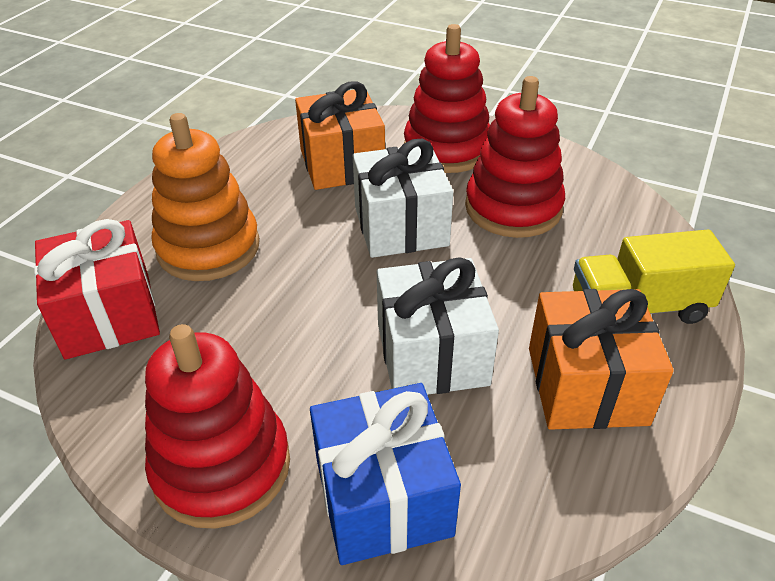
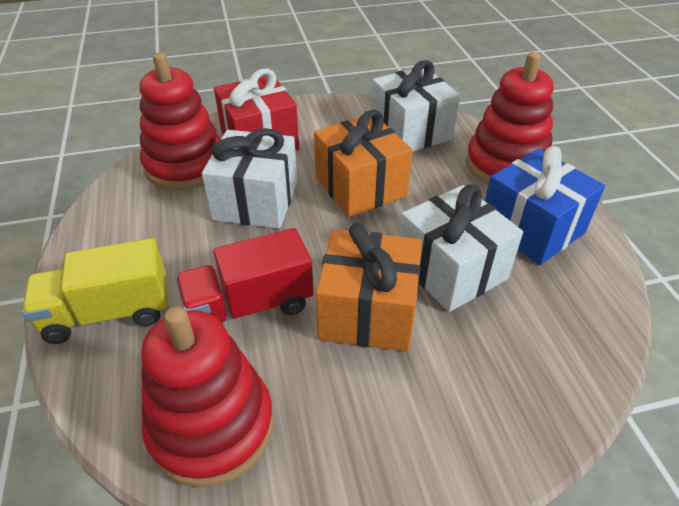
orange stacking toy: 1 -> 0
red truck: 0 -> 1
white gift: 2 -> 3

